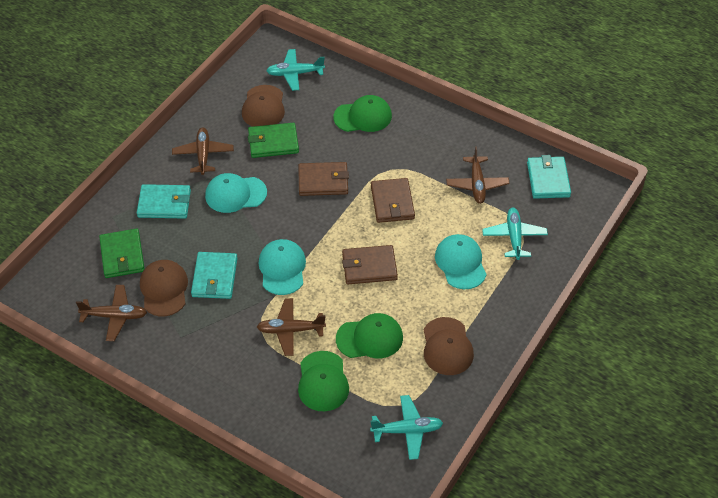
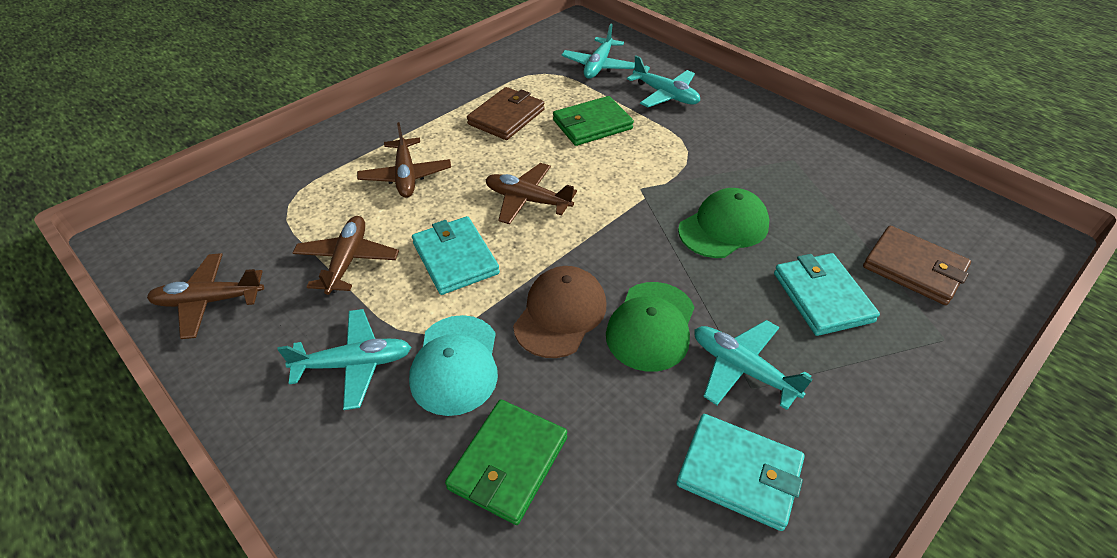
brown cap: 3 -> 1
brown wallet: 3 -> 2
green cap: 3 -> 2
turquoise cap: 3 -> 1
turquoise plane: 3 -> 4

